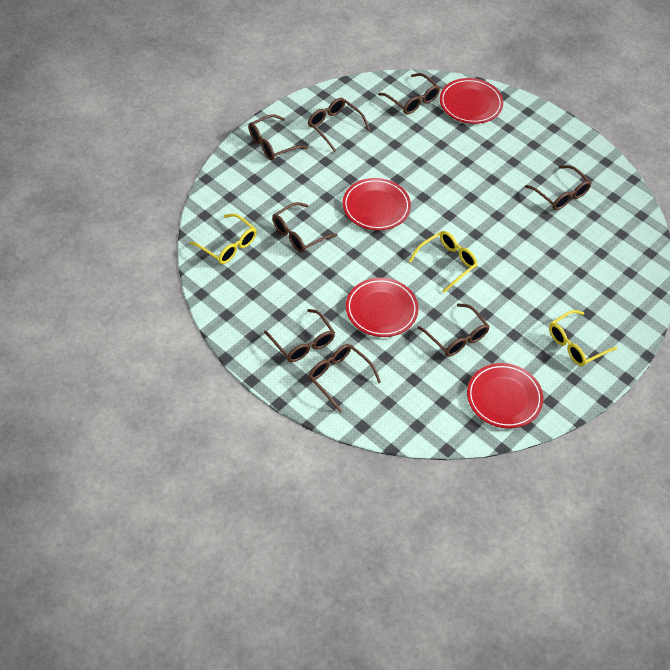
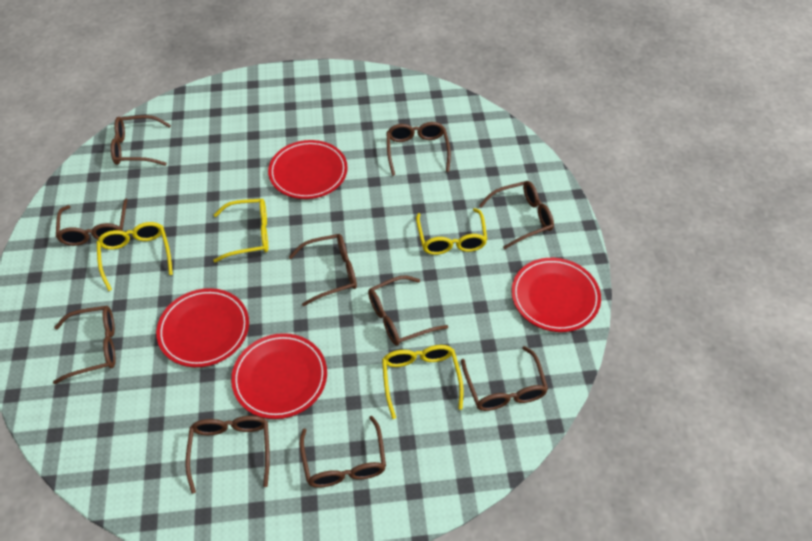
brown glasses: 8 -> 10
yellow glasses: 3 -> 4

